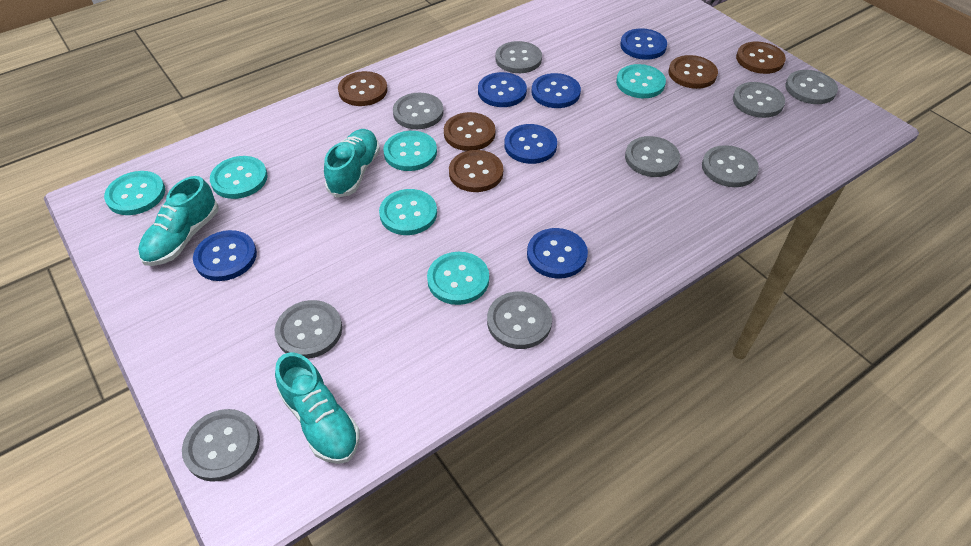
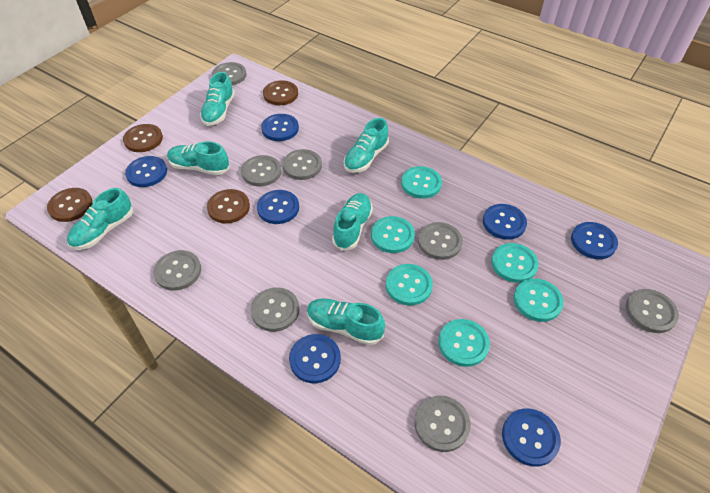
blue button: 6 -> 7
brown button: 5 -> 4
grey button: 9 -> 8
turquoise shoe: 3 -> 6

